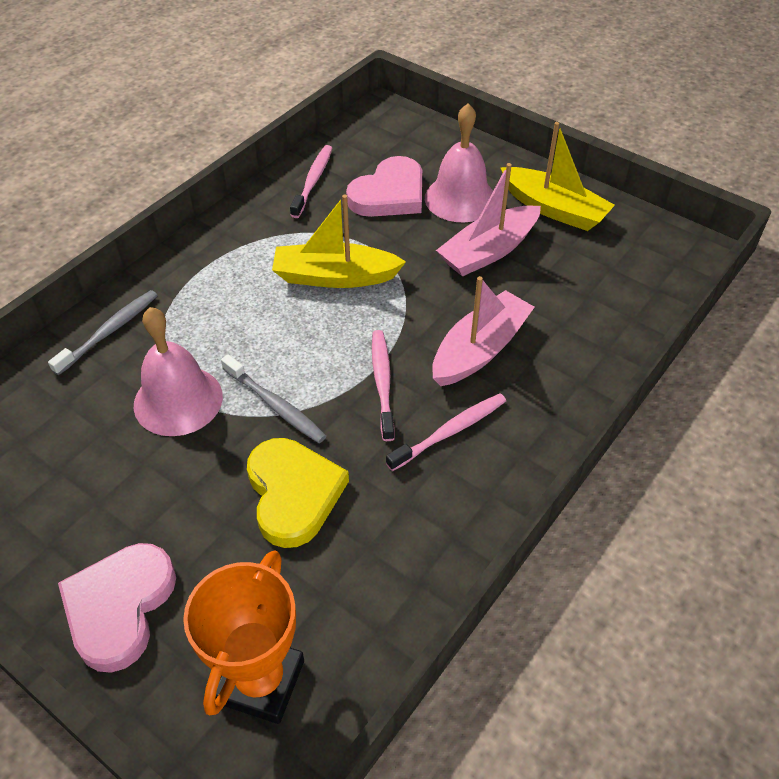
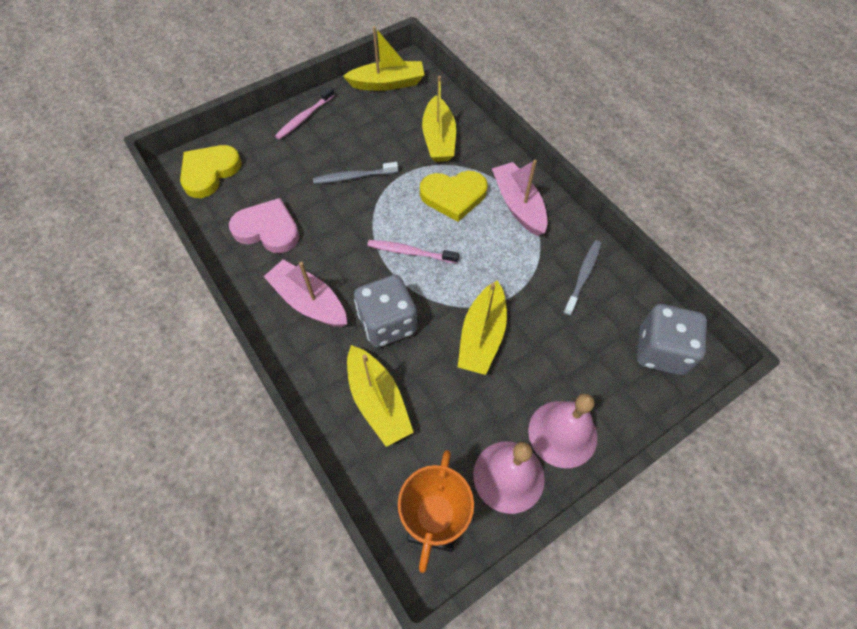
grey dice: 0 -> 2
pink heart: 2 -> 1
pink toothbrush: 3 -> 2
yellow boat: 2 -> 4
yellow heart: 1 -> 2

